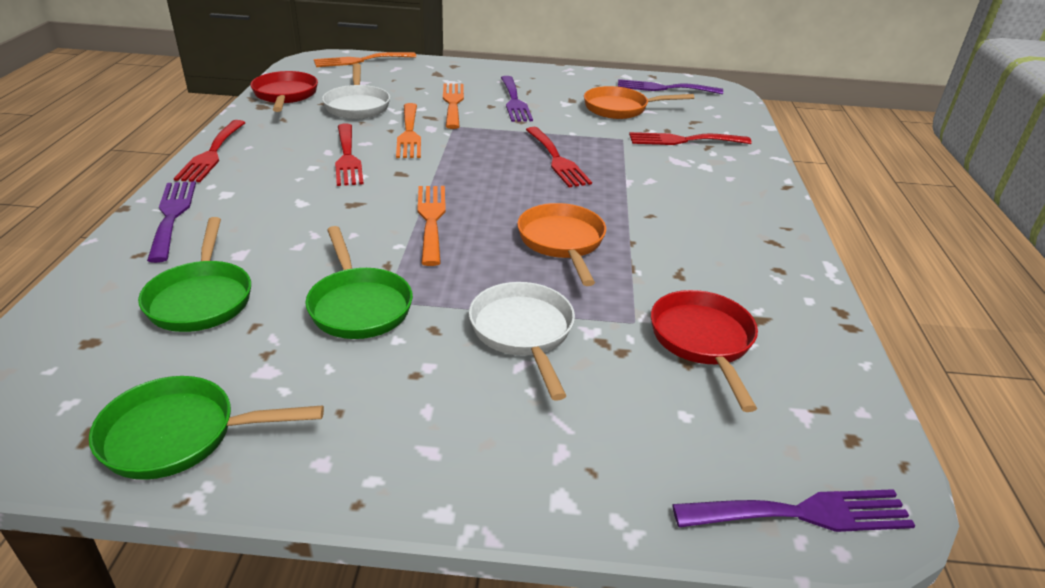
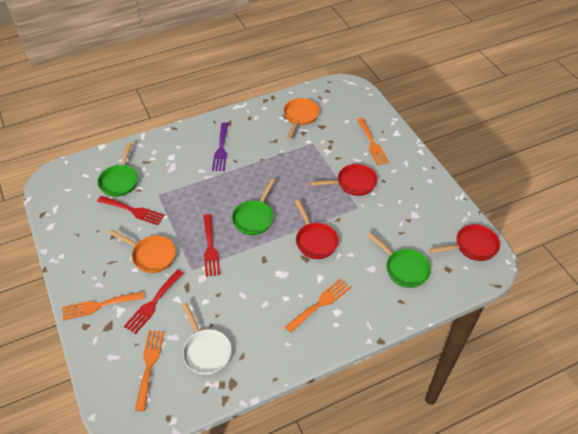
purple fork: 4 -> 1
red fork: 4 -> 3
red pan: 2 -> 3
white pan: 2 -> 1

